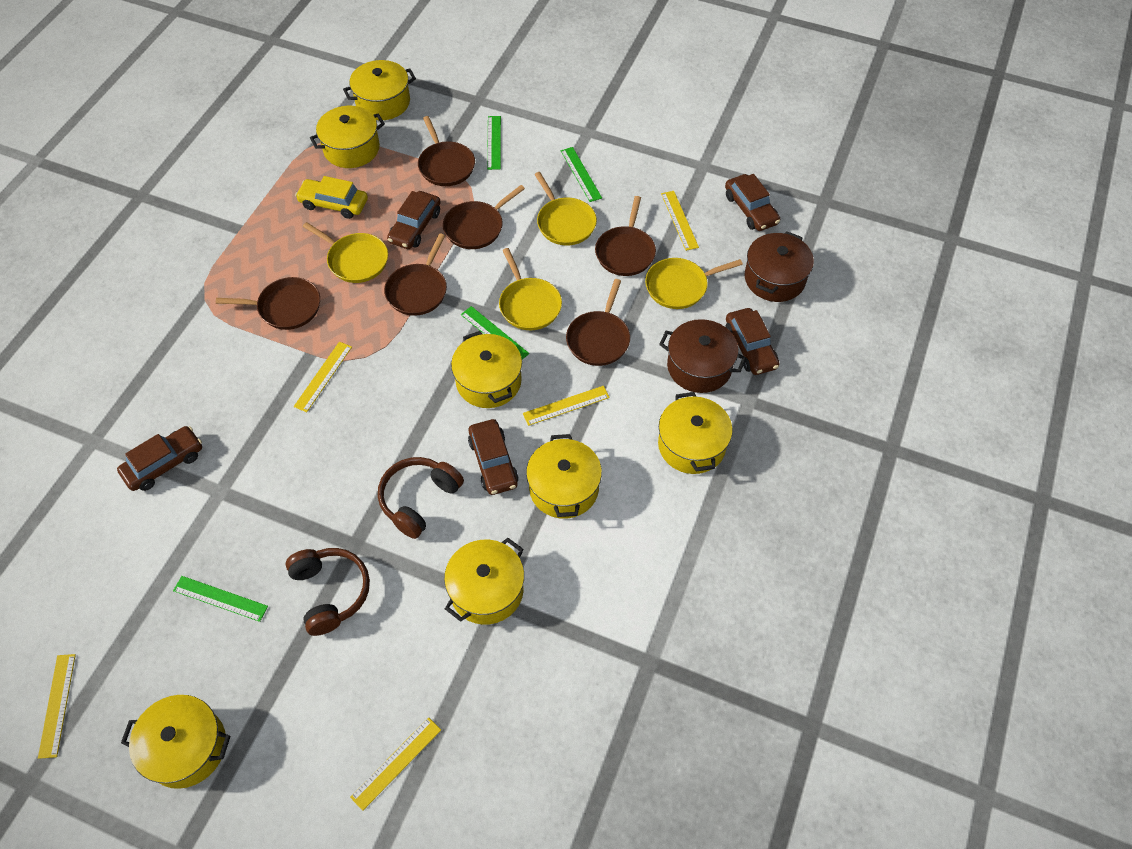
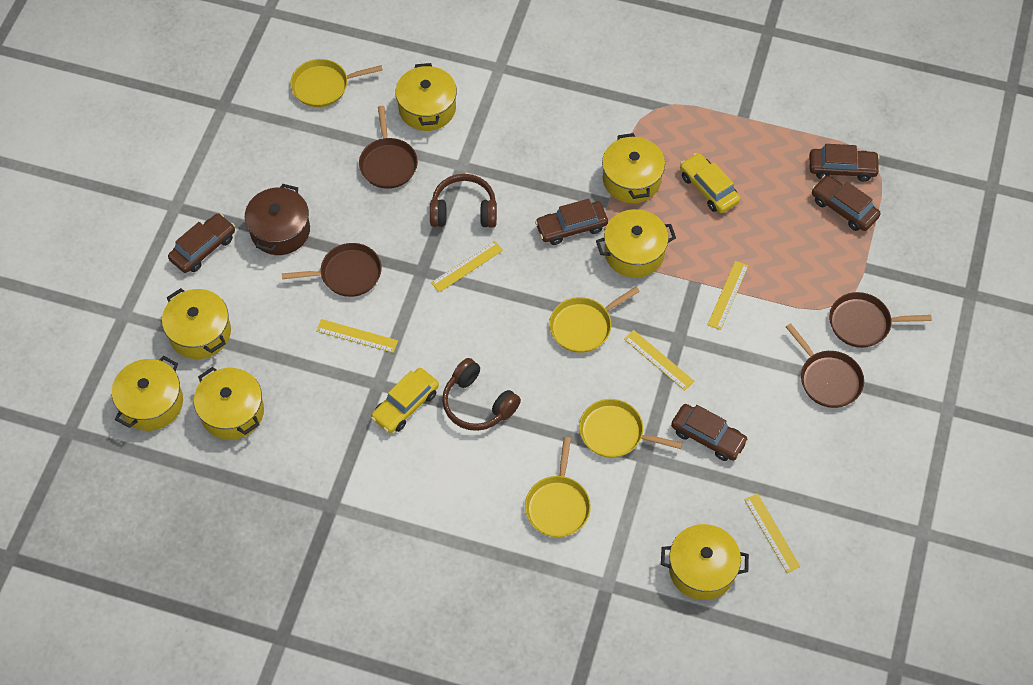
brown pan: 6 -> 4
brown pot: 2 -> 1
green ruler: 4 -> 0
yellow car: 1 -> 2

